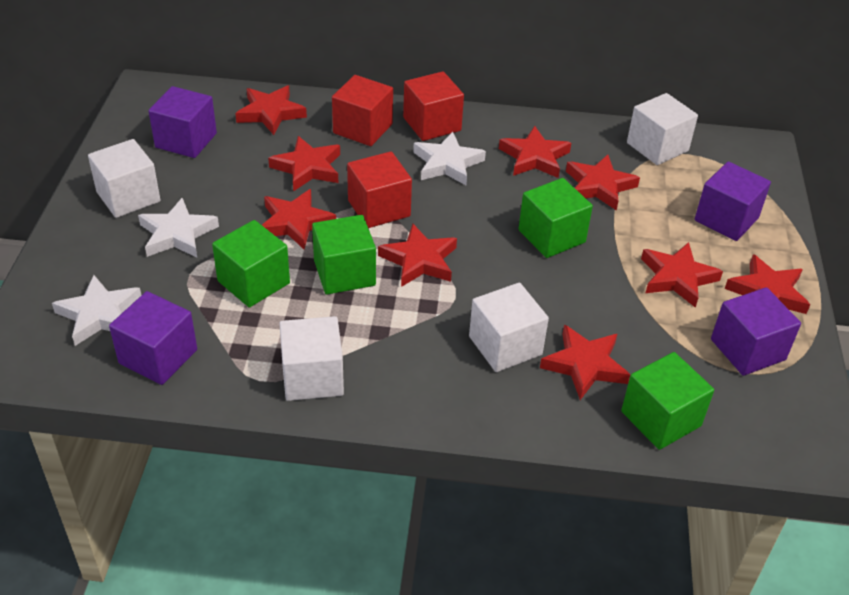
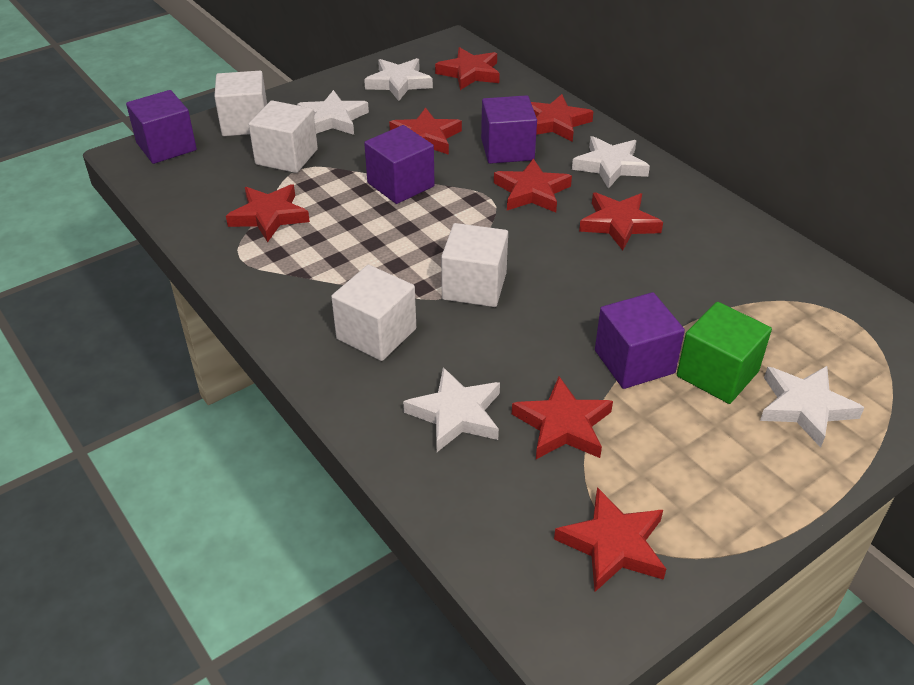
green cube: 4 -> 1
red cube: 3 -> 0
red star: 9 -> 8
white star: 3 -> 5

